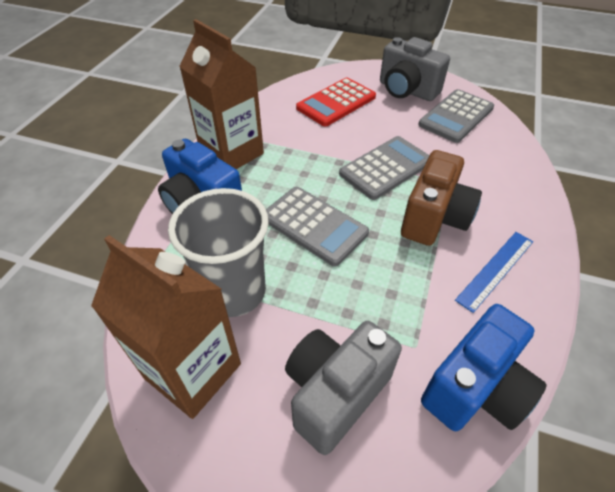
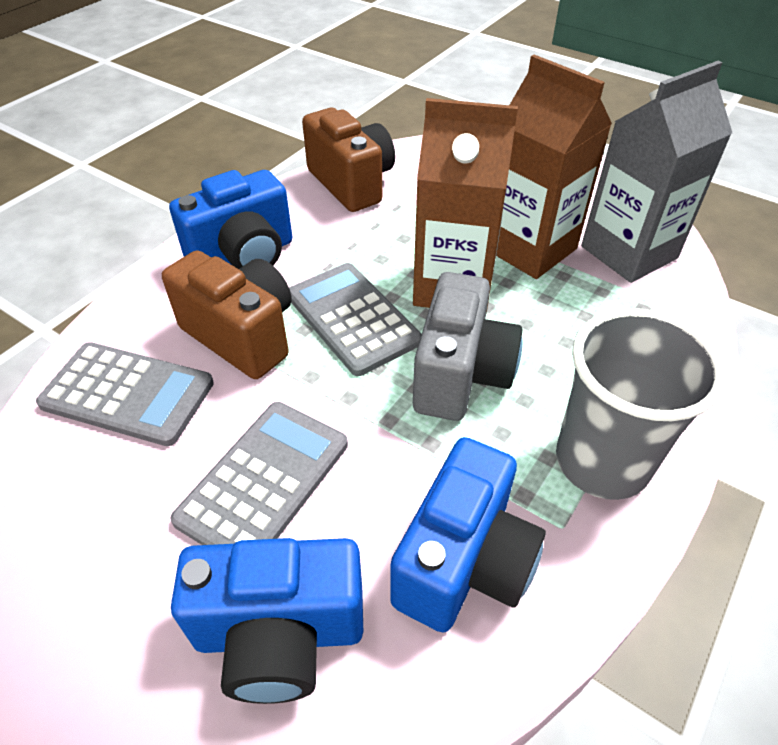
blue camera: 2 -> 3
blue ruler: 1 -> 0
brown camera: 1 -> 2
grey camera: 2 -> 1
grey carton: 0 -> 1
red calculator: 1 -> 0

